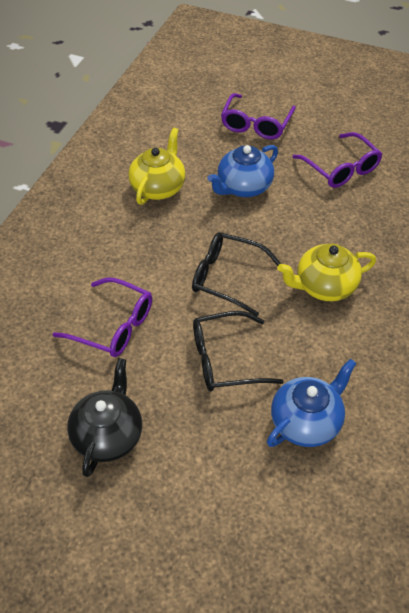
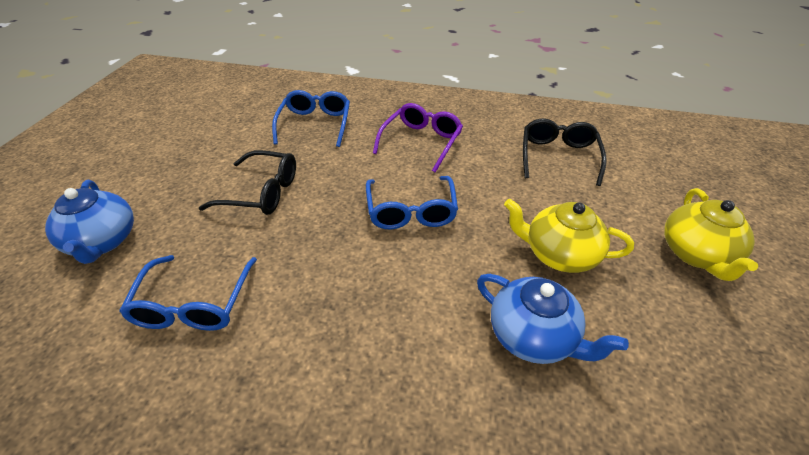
black teapot: 1 -> 0
blue glasses: 0 -> 3
purple glasses: 3 -> 1

